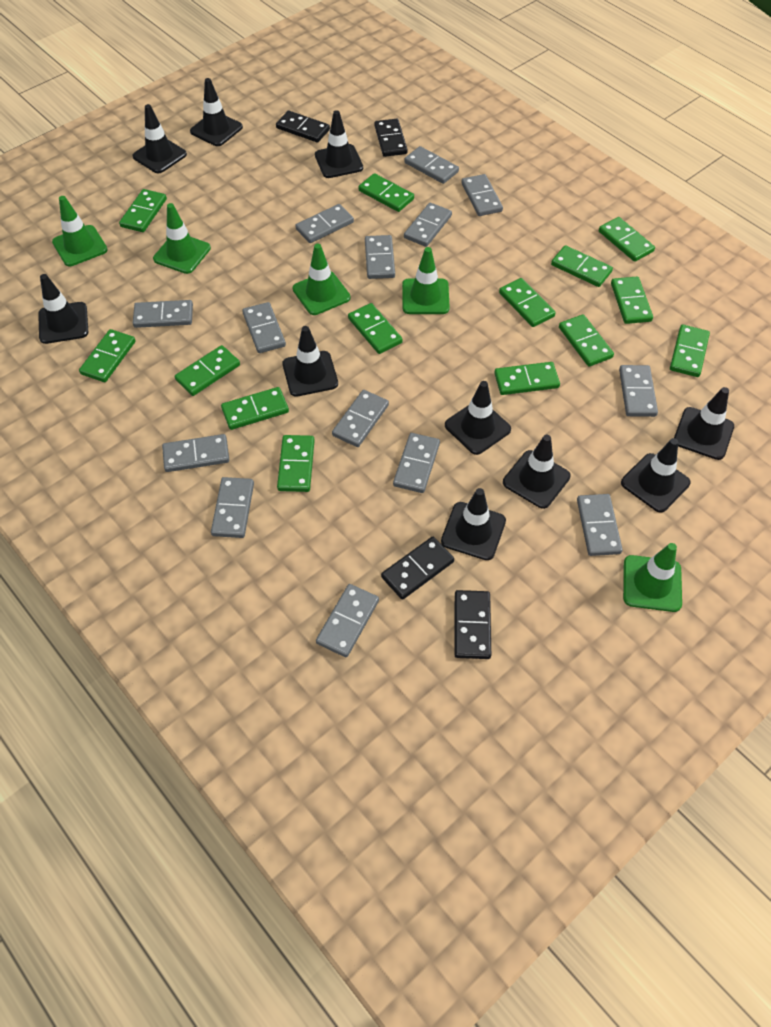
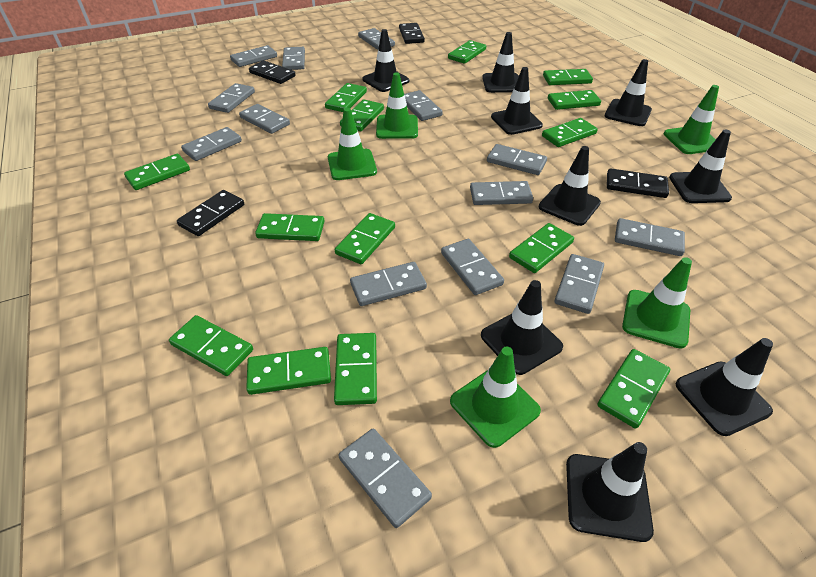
black traffic cone: 10 -> 9

